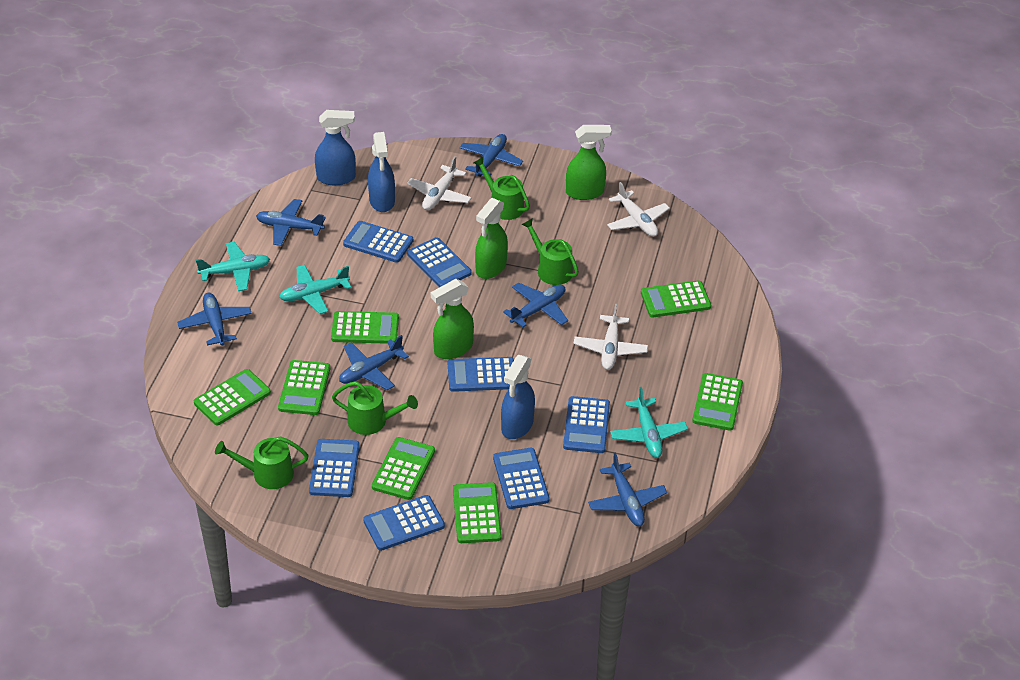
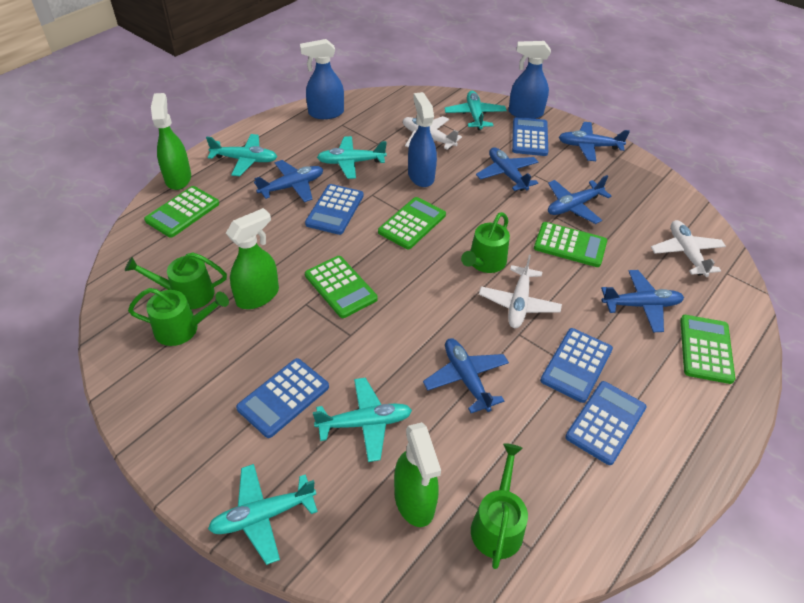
blue calculator: 7 -> 5
green calculator: 7 -> 5
turquoise plane: 3 -> 5

